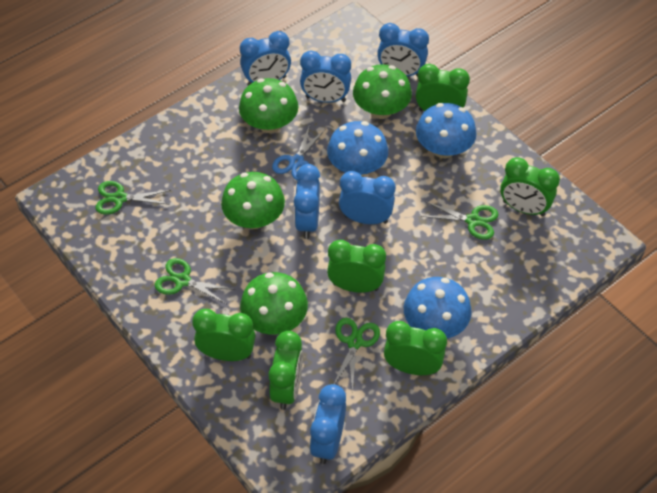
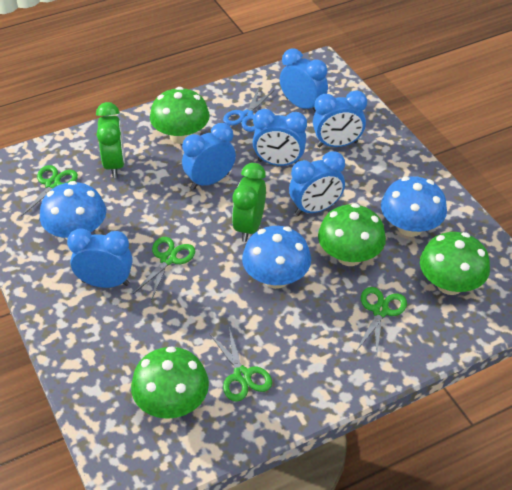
green clock: 6 -> 2

